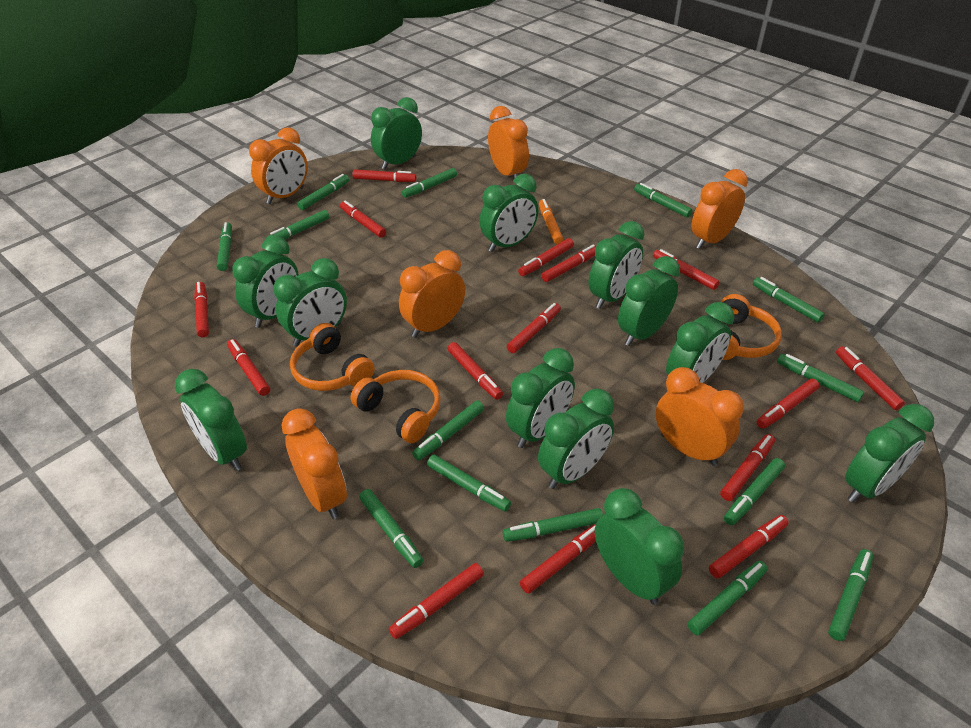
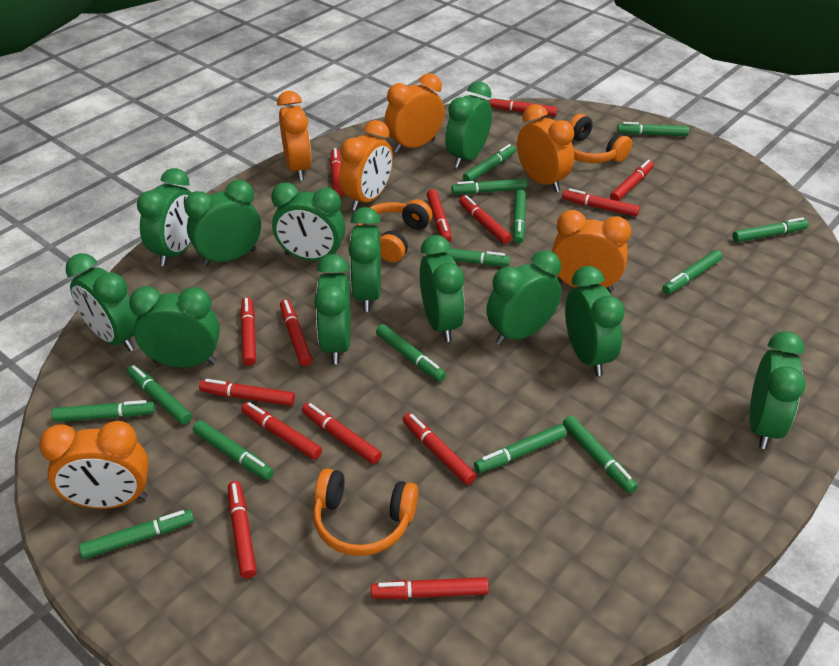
orange marker: 1 -> 0
red marker: 15 -> 14

